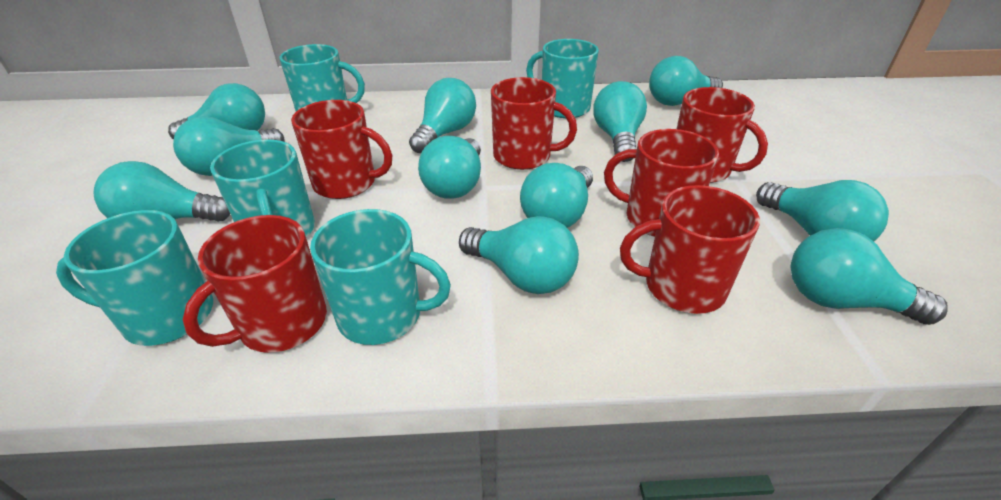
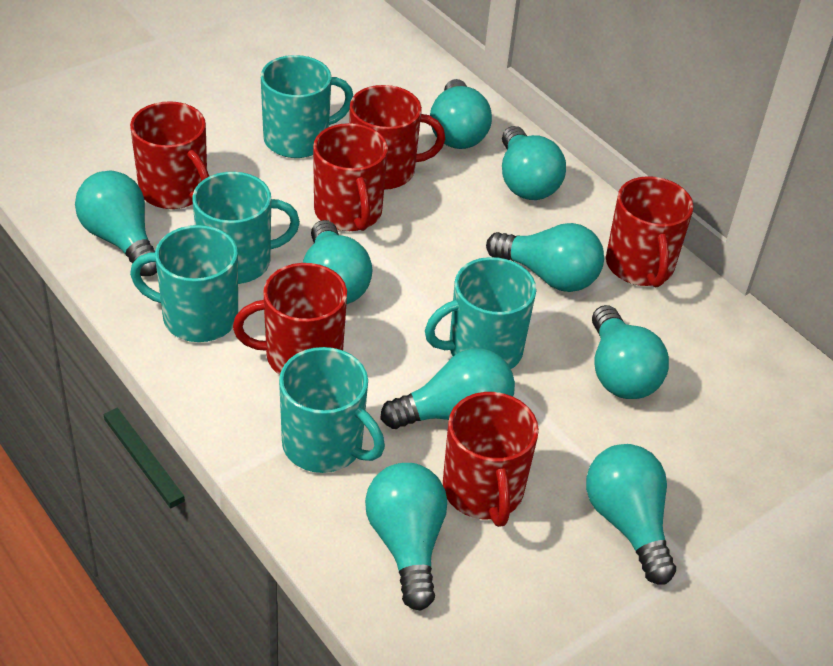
turquoise light bulb: 11 -> 9

